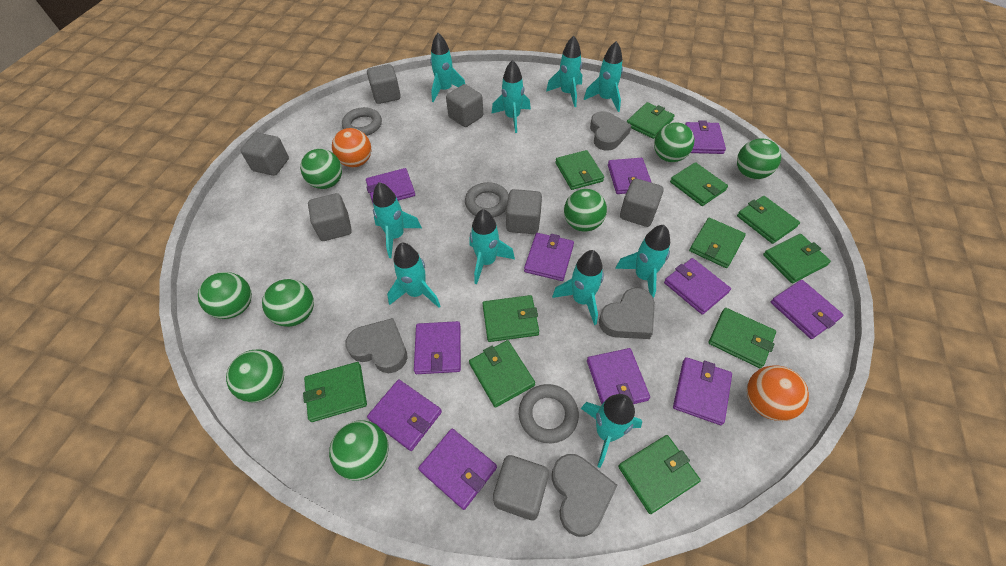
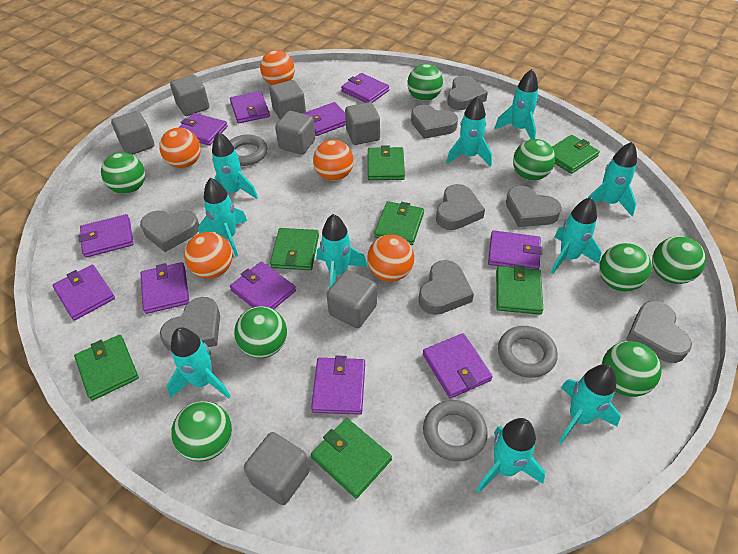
green wallet: 11 -> 7
grey heart: 4 -> 8
orange ball: 2 -> 5

